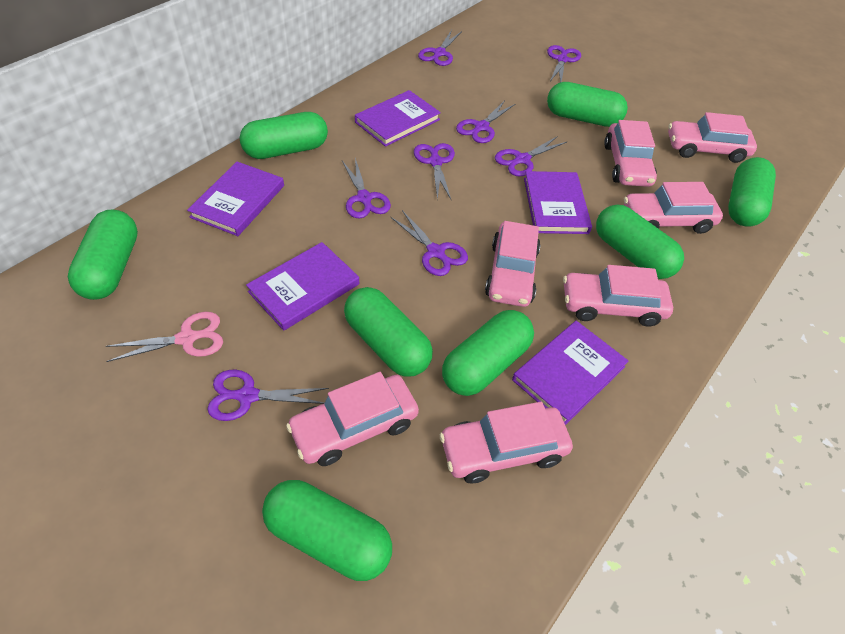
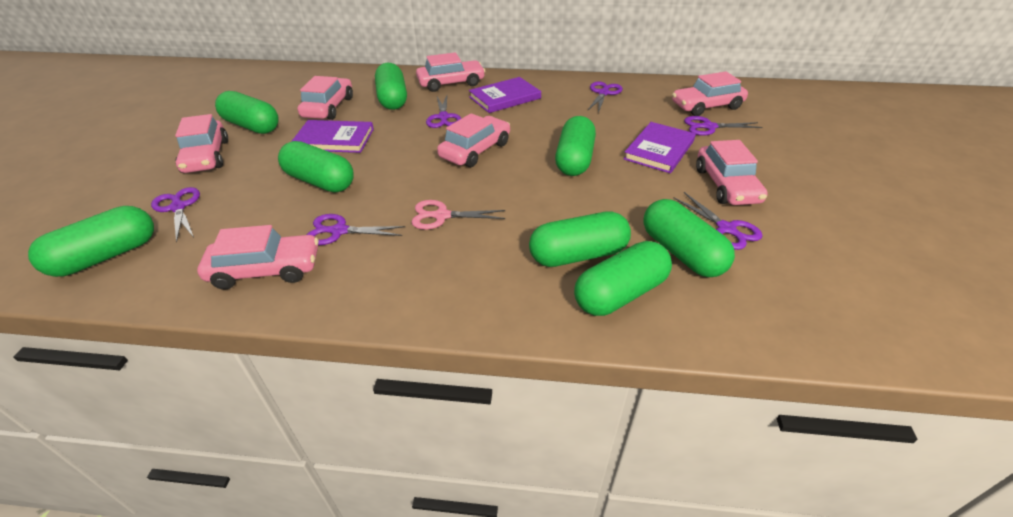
purple book: 5 -> 3
purple scissors: 8 -> 6

